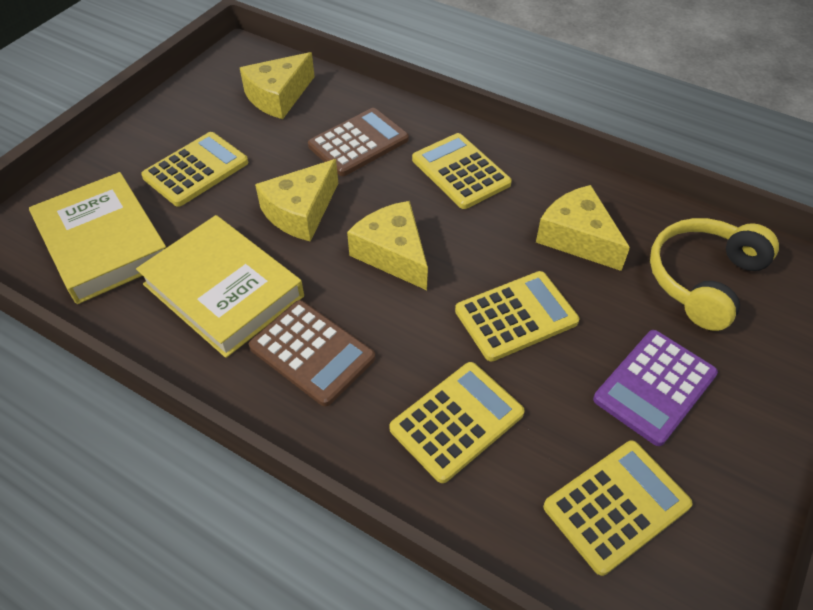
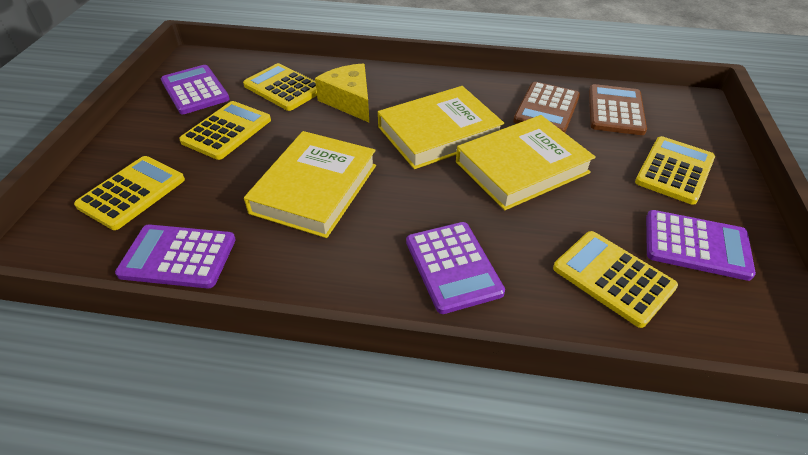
purple calculator: 1 -> 4
yellow book: 2 -> 3
yellow cheese: 4 -> 1
yellow headphones: 1 -> 0

